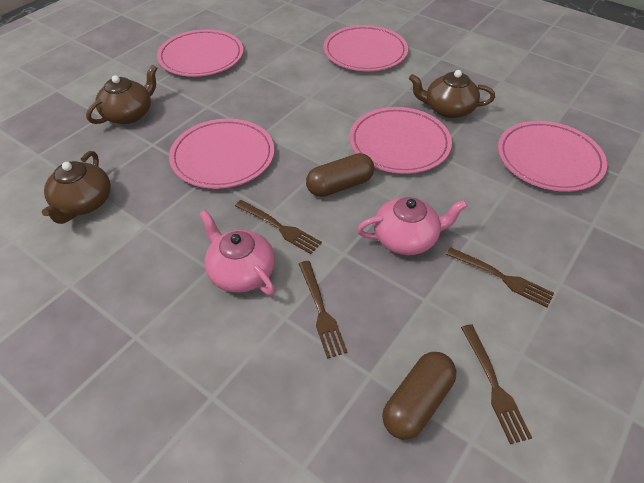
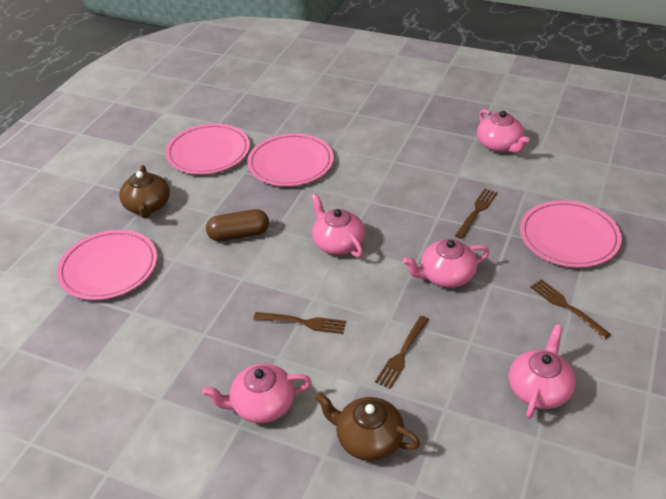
brown capsule: 2 -> 1
brown teapot: 3 -> 2
pink plate: 5 -> 4
pink teapot: 2 -> 5

